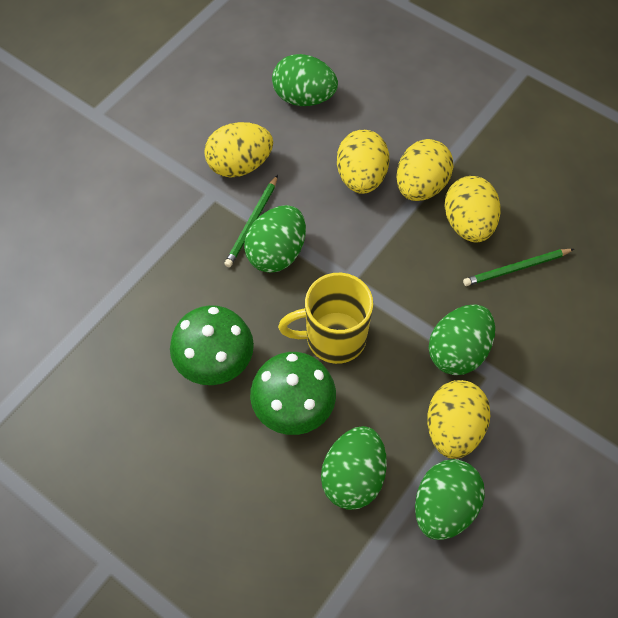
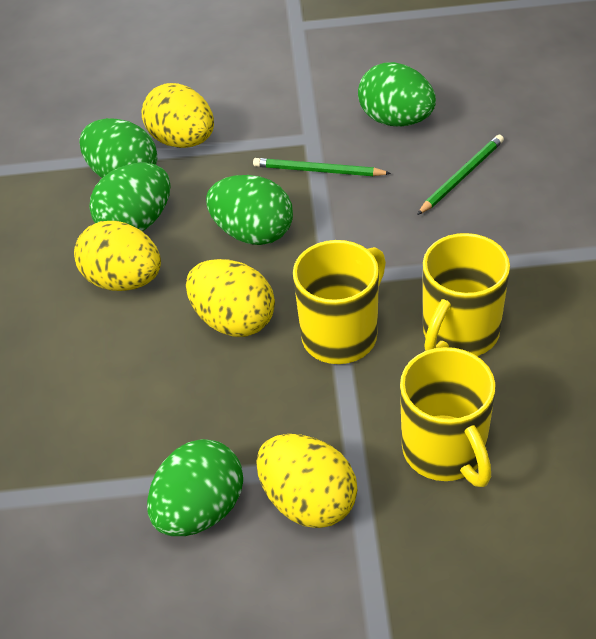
green mushroom: 2 -> 0
yellow egg: 5 -> 4
yellow mug: 1 -> 3

